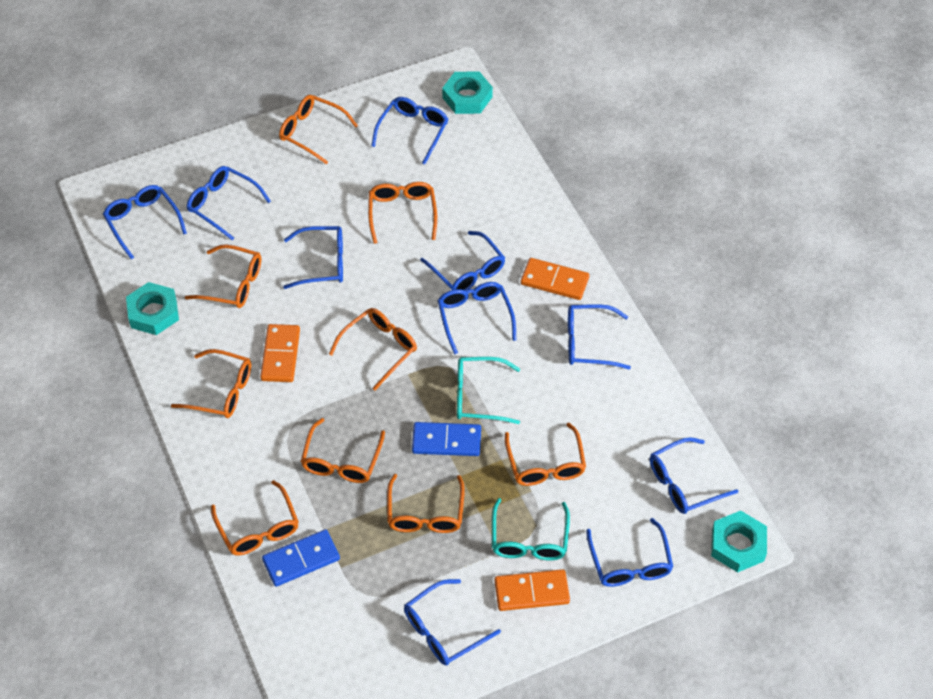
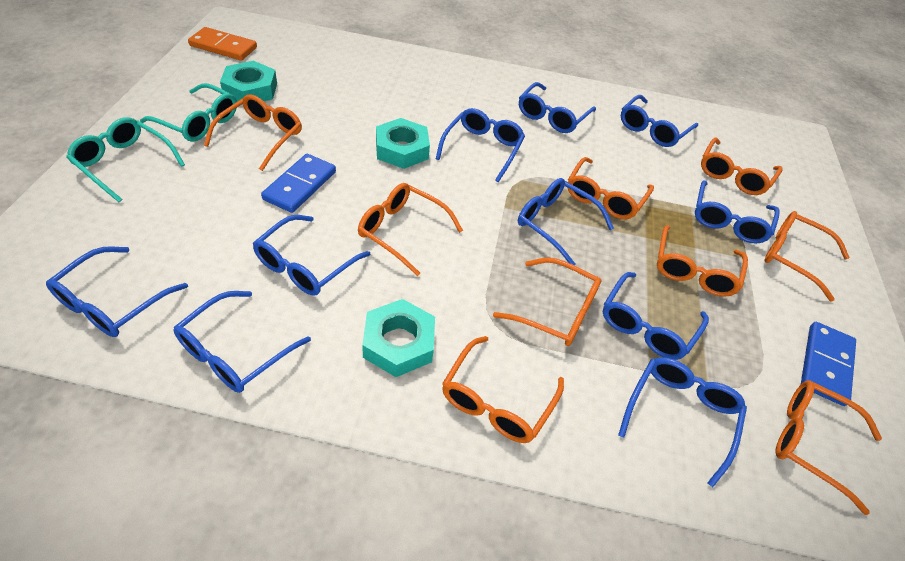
orange domino: 3 -> 1

